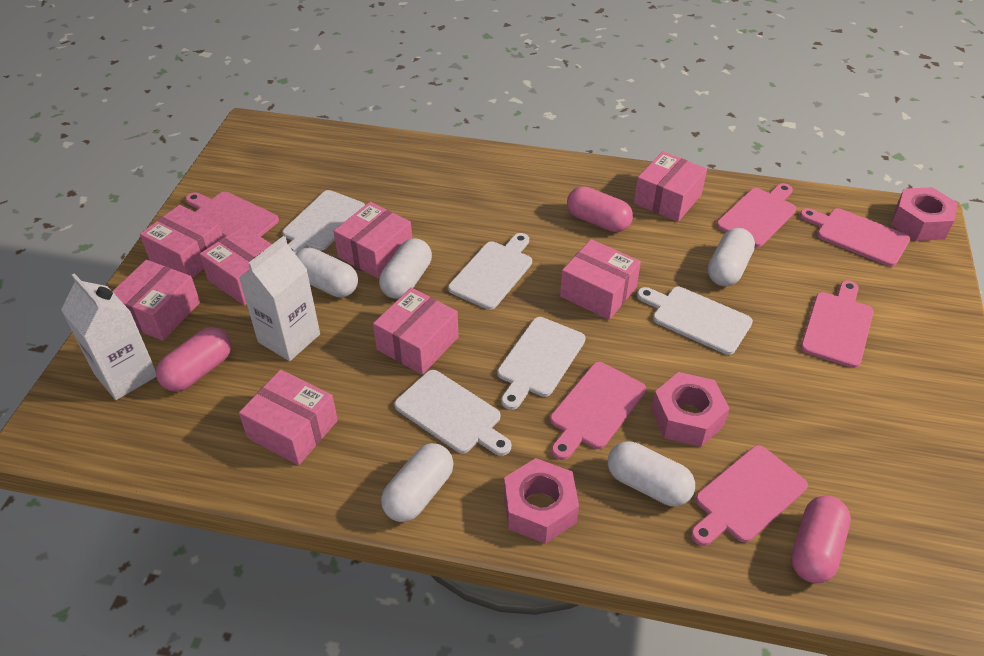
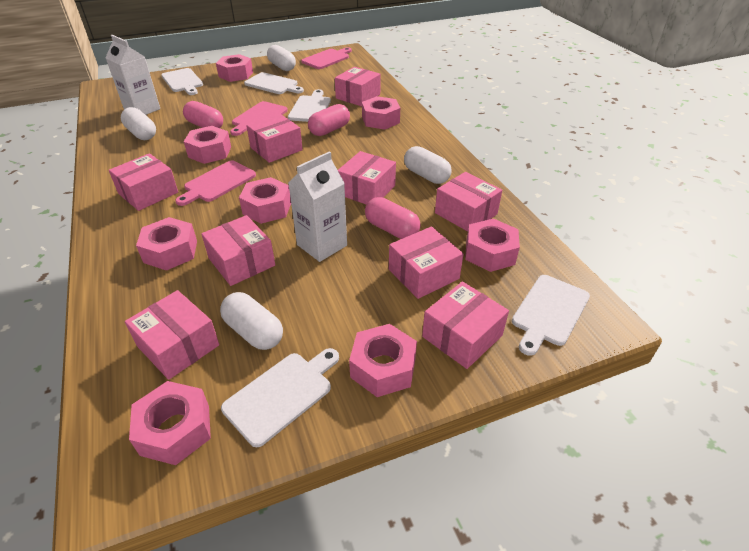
pink box: 8 -> 9
pink cutting board: 6 -> 3
pink nut: 3 -> 8
white capsule: 5 -> 4

